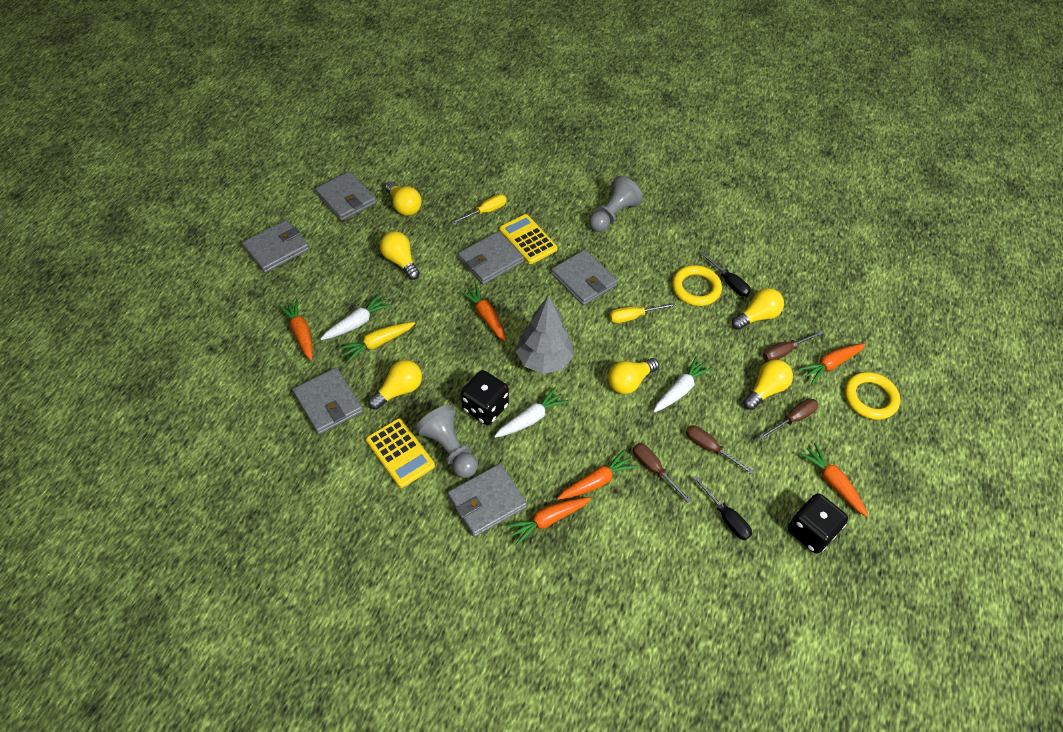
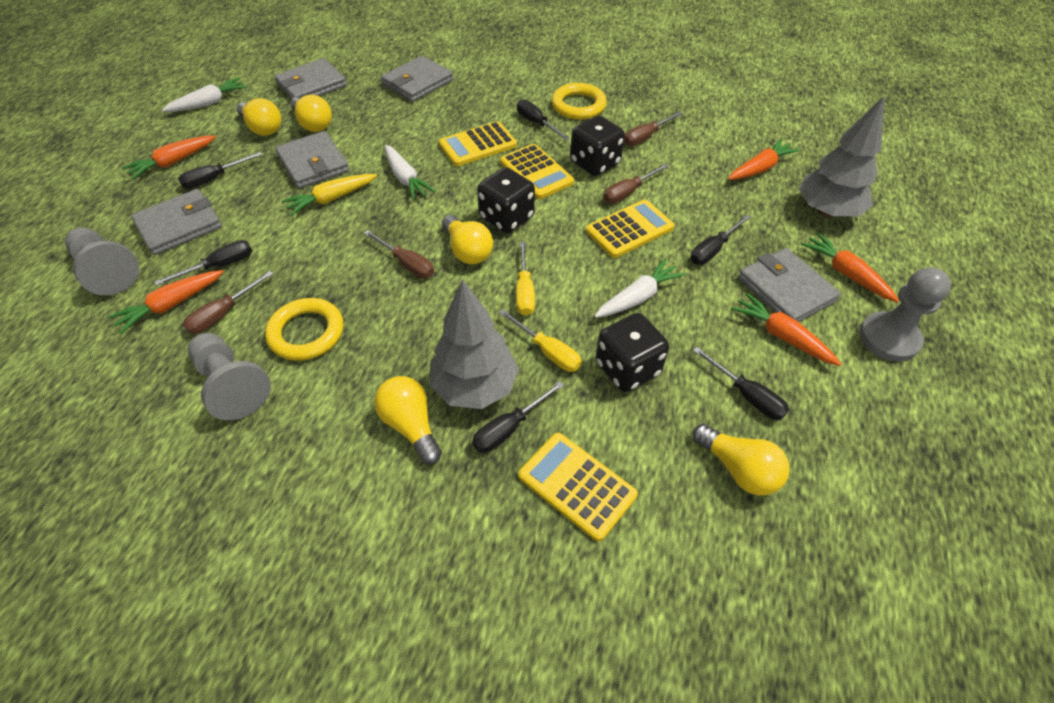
black dice: 2 -> 3
black screwdriver: 2 -> 6
grey pawn: 2 -> 3
grey tree: 1 -> 2
grey wallet: 6 -> 5
orange carrot: 6 -> 5
yellow calculator: 2 -> 4
yellow light bulb: 6 -> 5

